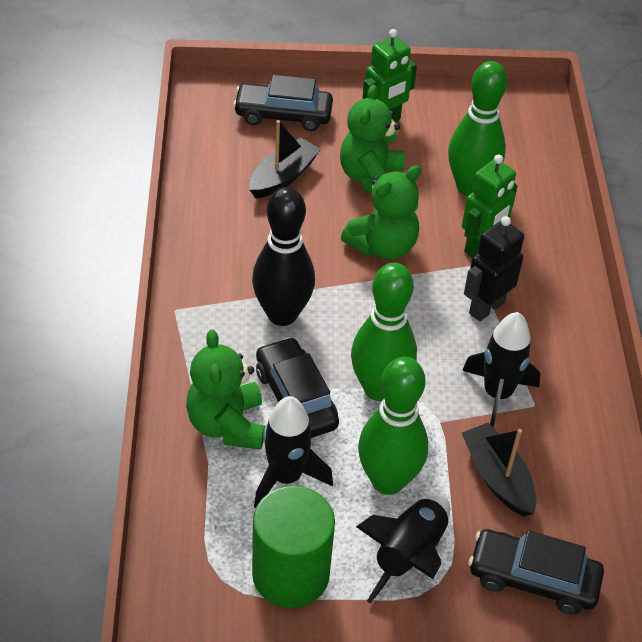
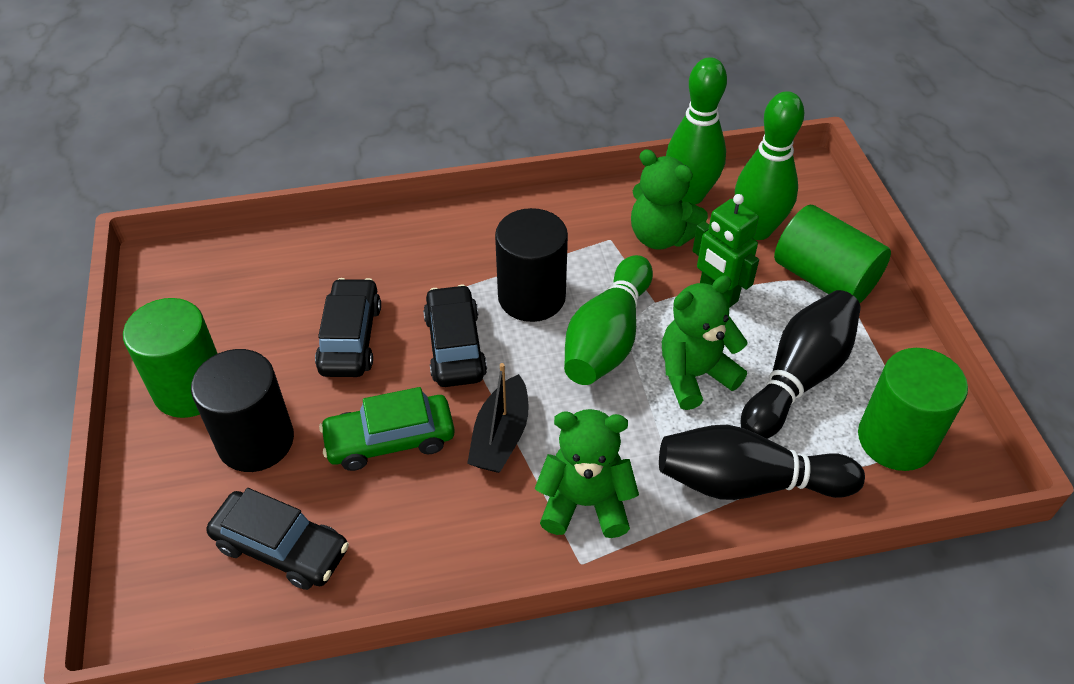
black boat: 2 -> 1
black bowling pin: 1 -> 2
black cylinder: 0 -> 2
black robot: 1 -> 0
black rocket: 3 -> 0
green car: 0 -> 1
green cylinder: 1 -> 3
green robot: 2 -> 1

